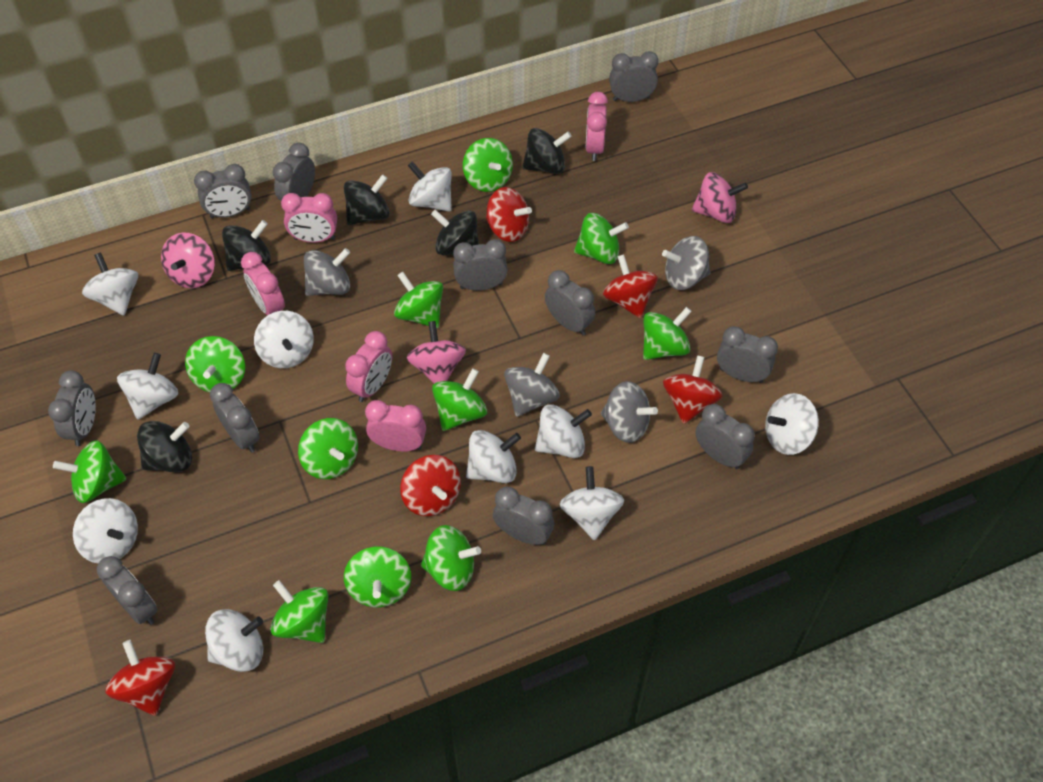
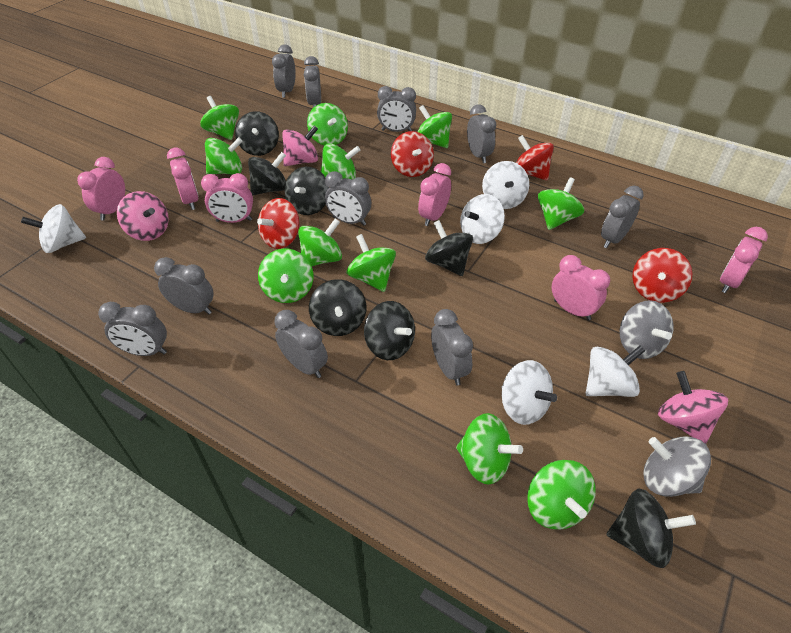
black spinning top: 5 -> 7
grey clock: 11 -> 10
grey spinning top: 4 -> 2
pink clock: 5 -> 6
red spinning top: 5 -> 4
white spinning top: 10 -> 5

